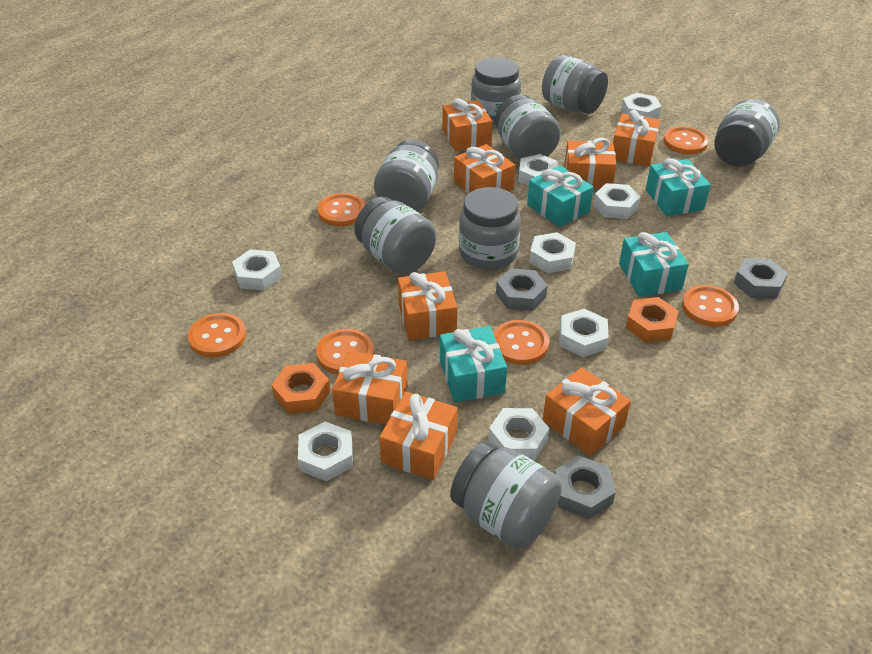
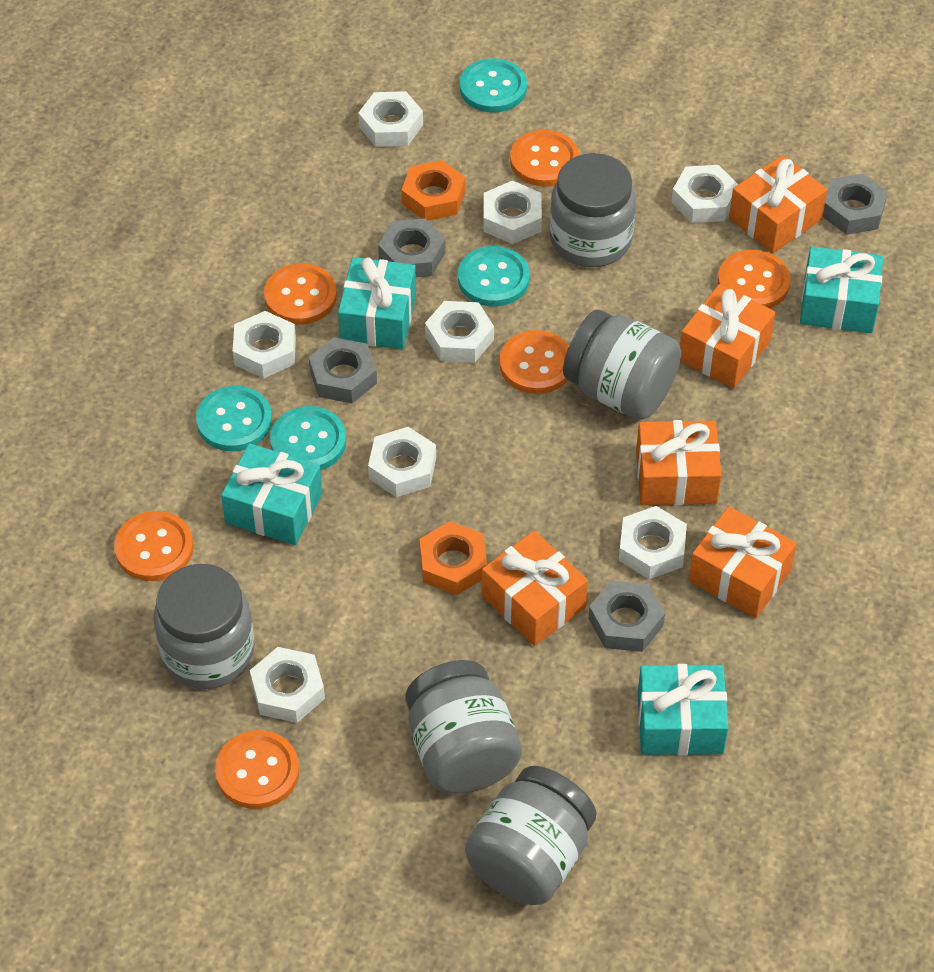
grey jar: 8 -> 5
grey nut: 3 -> 4
orange gift: 8 -> 5
turquoise button: 0 -> 4

